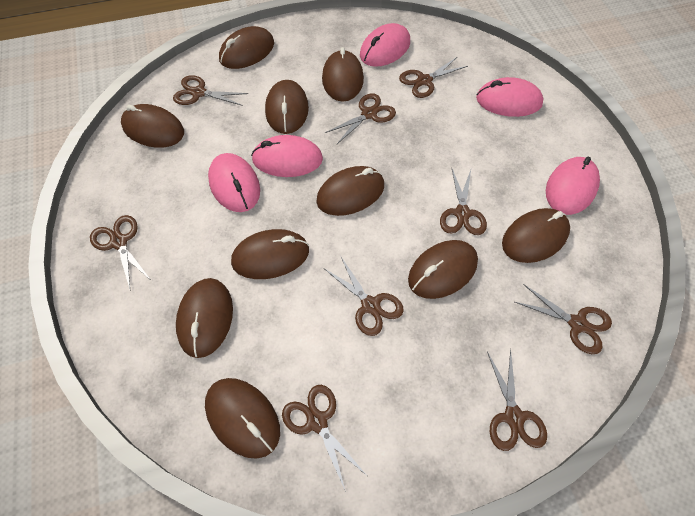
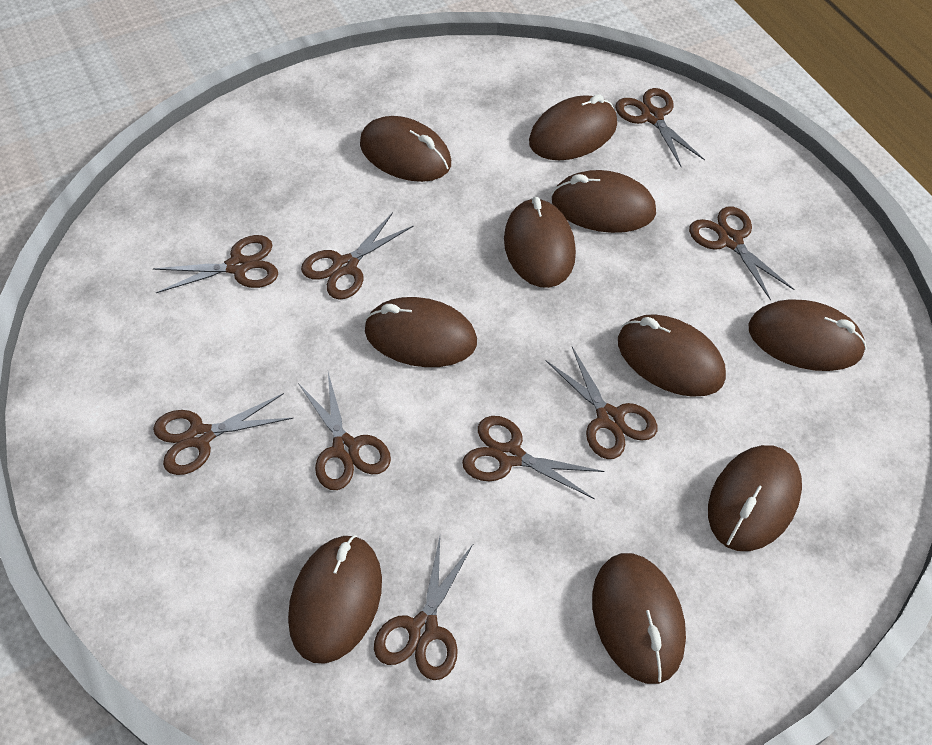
pink mouse: 5 -> 0

